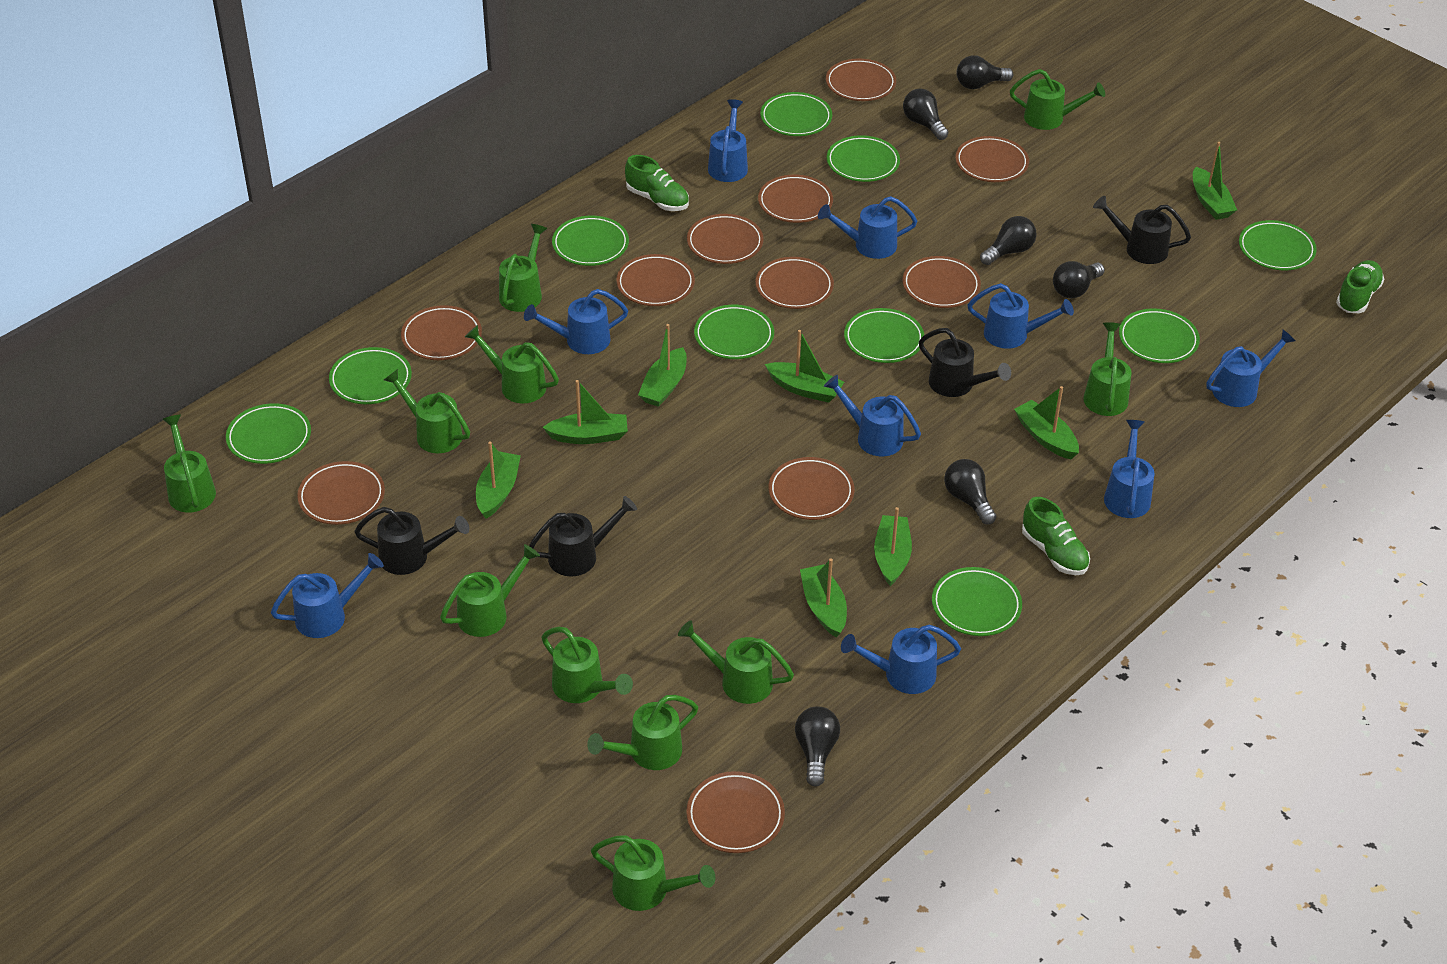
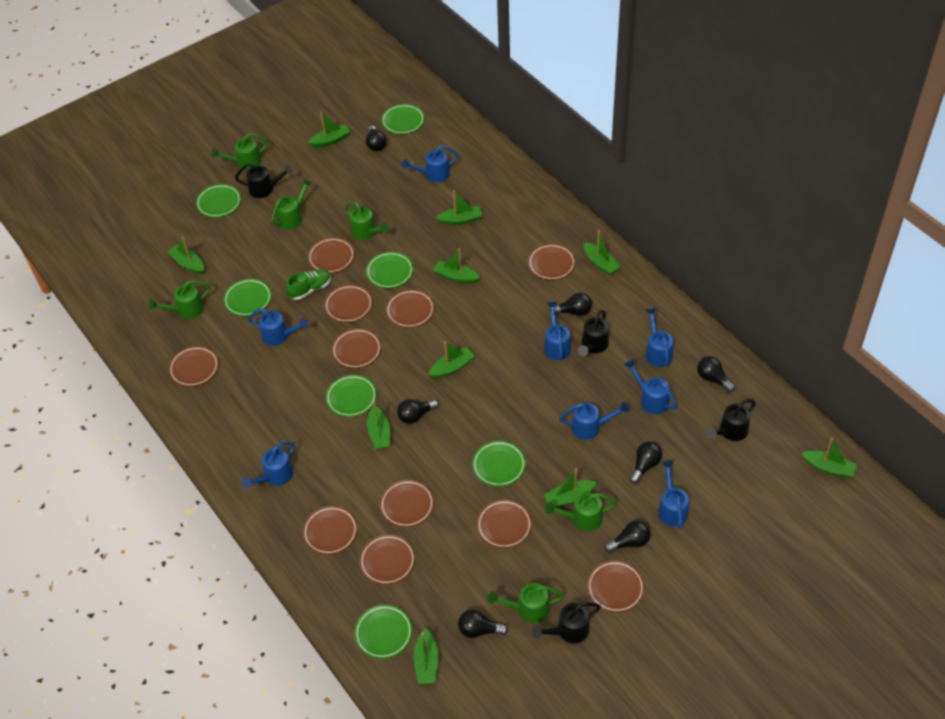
black light bulb: 6 -> 7
blue watering can: 9 -> 8
green boat: 8 -> 10
green plate: 10 -> 7
green shoe: 3 -> 1
green watering can: 11 -> 6

